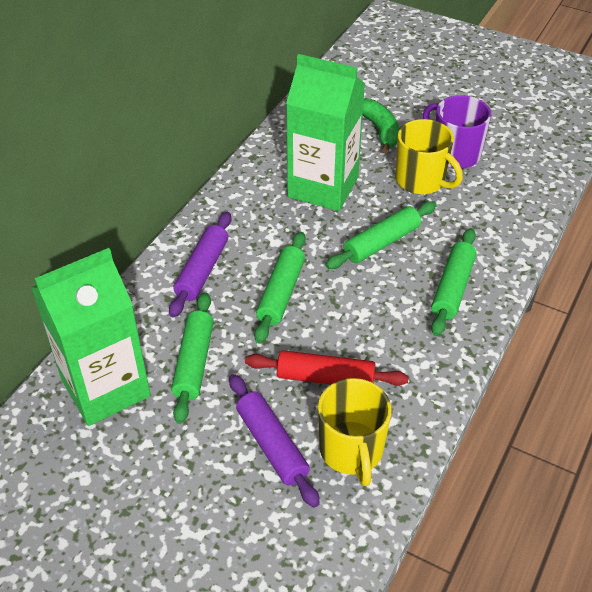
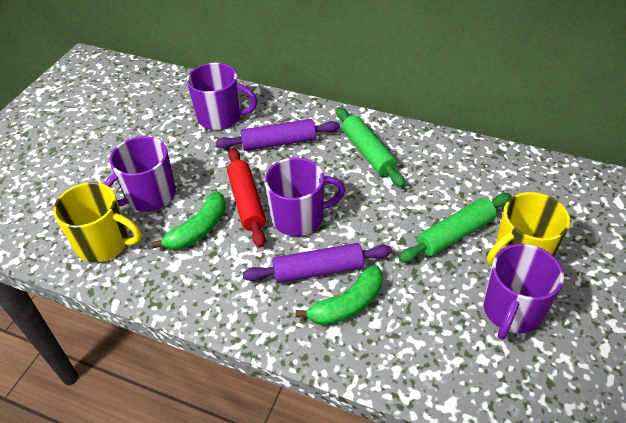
green banana: 1 -> 2
green carton: 2 -> 0
green rolling pin: 4 -> 2
purple mug: 1 -> 4

